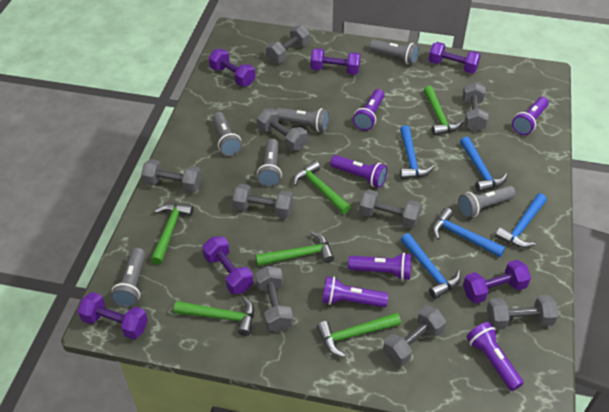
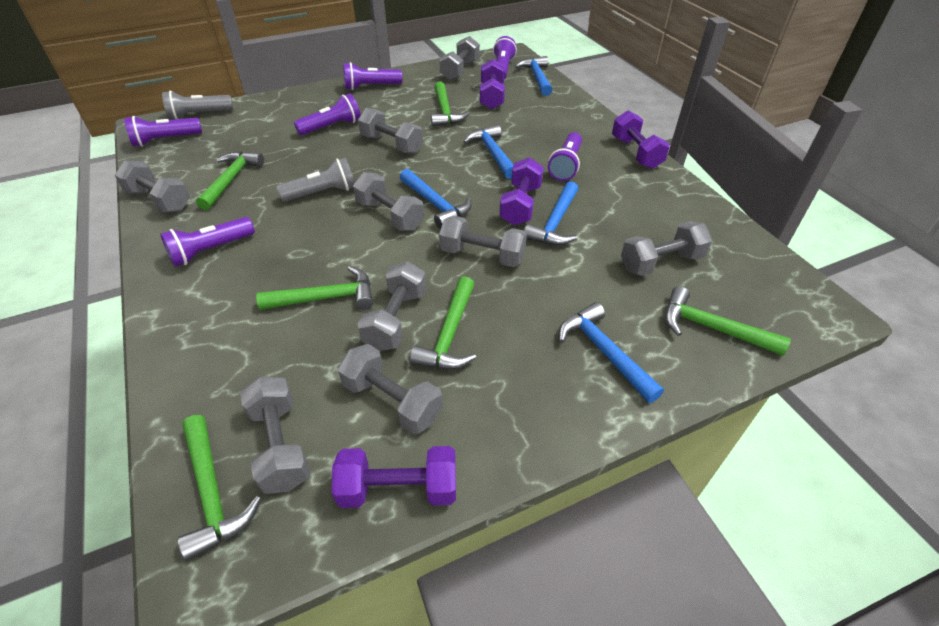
grey flashlight: 6 -> 2
purple dumbbell: 6 -> 4

